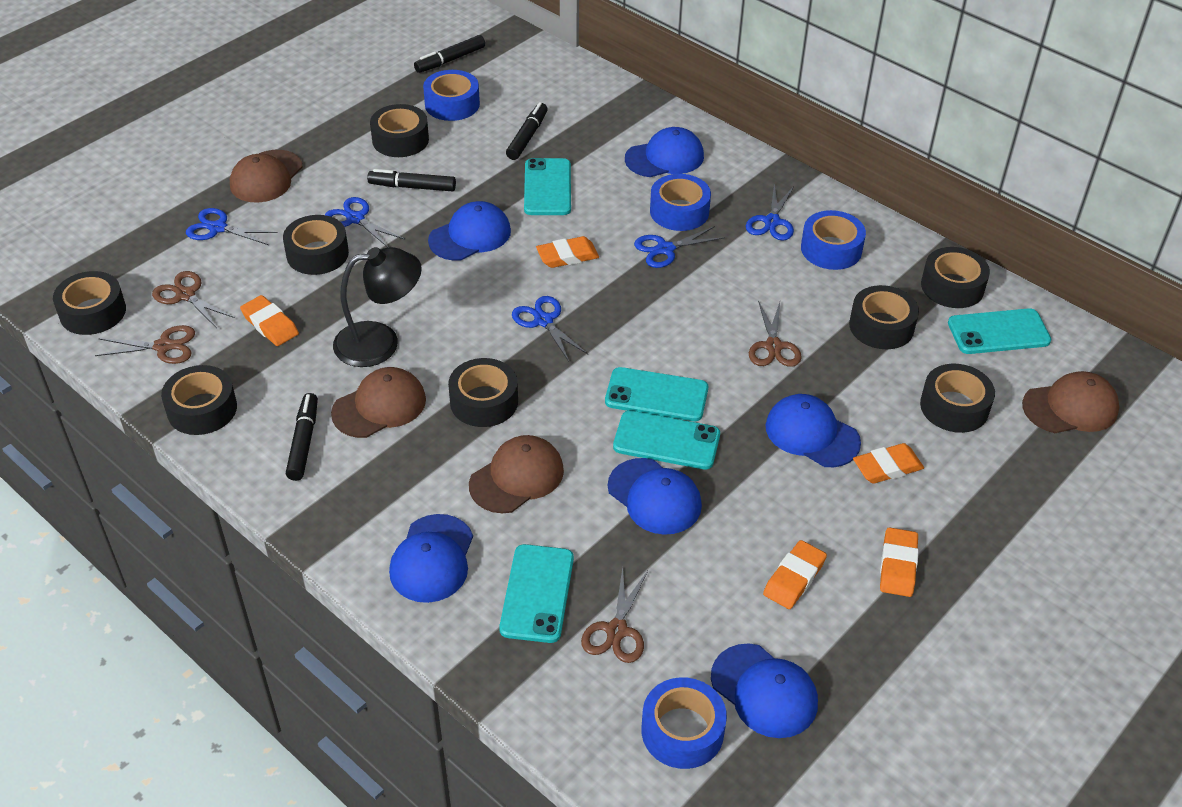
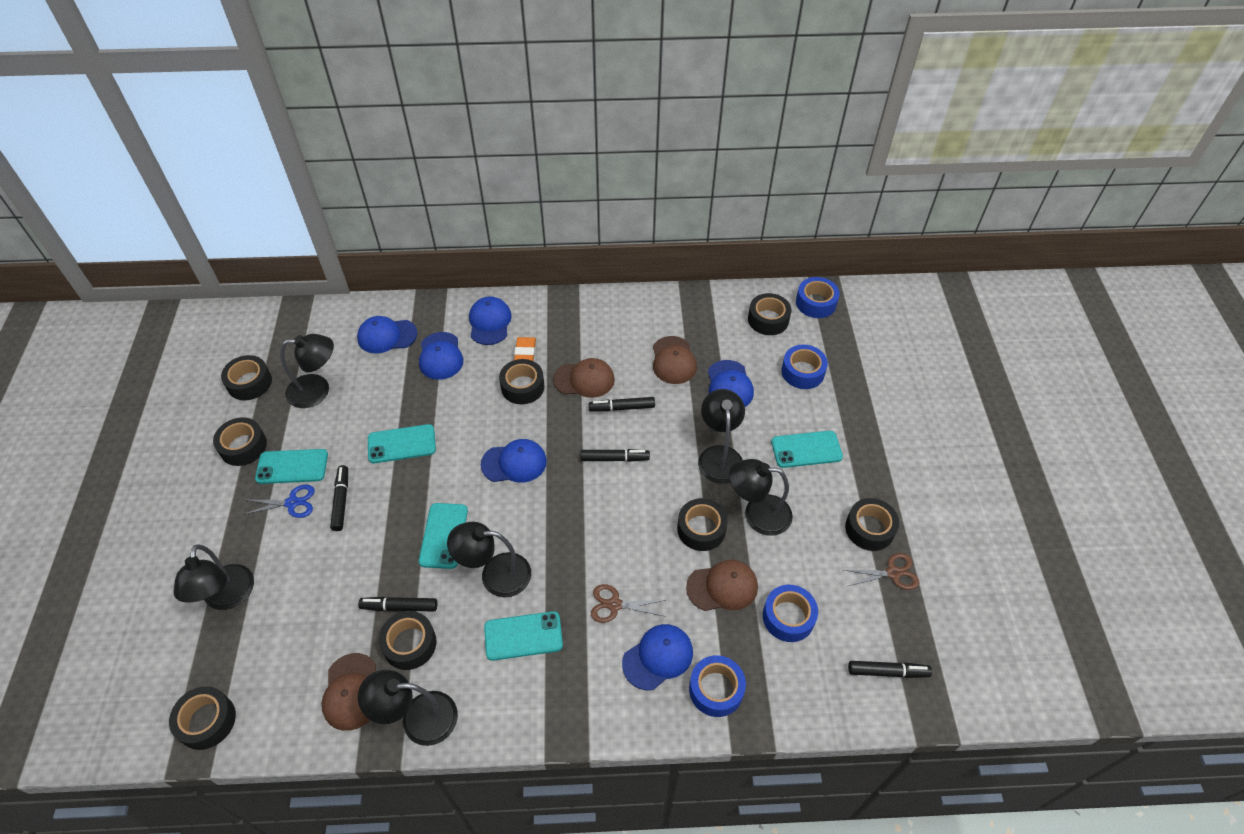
black lamp: 1 -> 6
black marker: 4 -> 5
blue scissors: 5 -> 1
brown scissors: 4 -> 2
orange eraser: 5 -> 1

